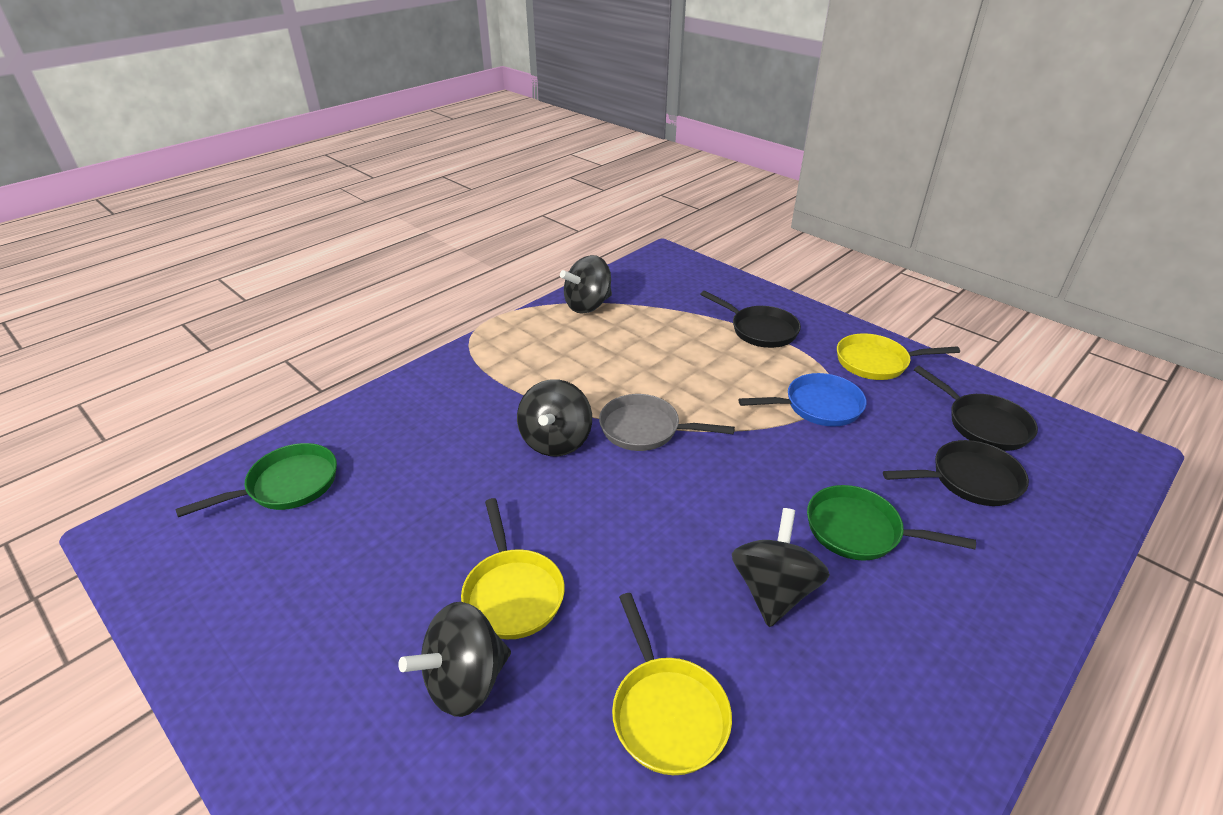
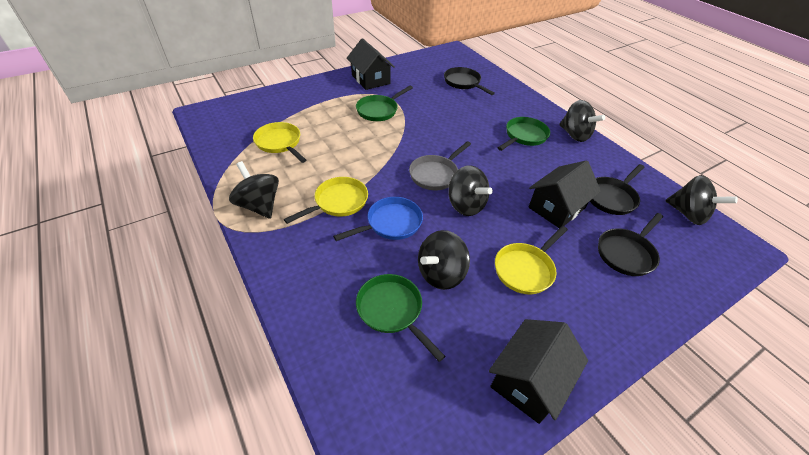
black house: 0 -> 3
black spinning top: 4 -> 5
green pan: 2 -> 3

